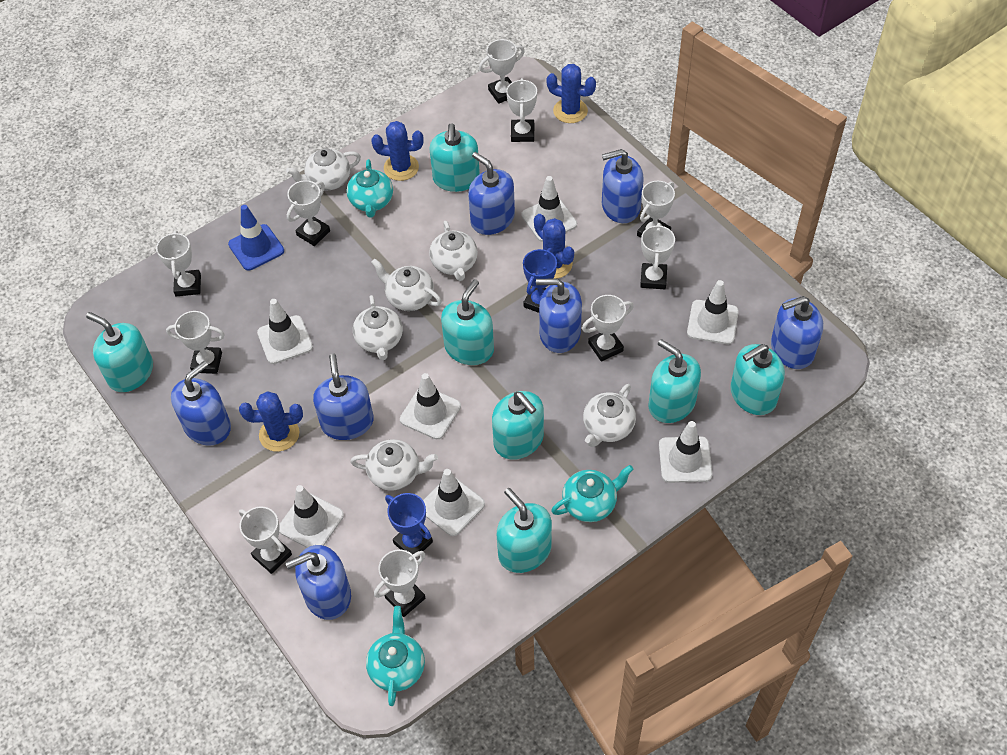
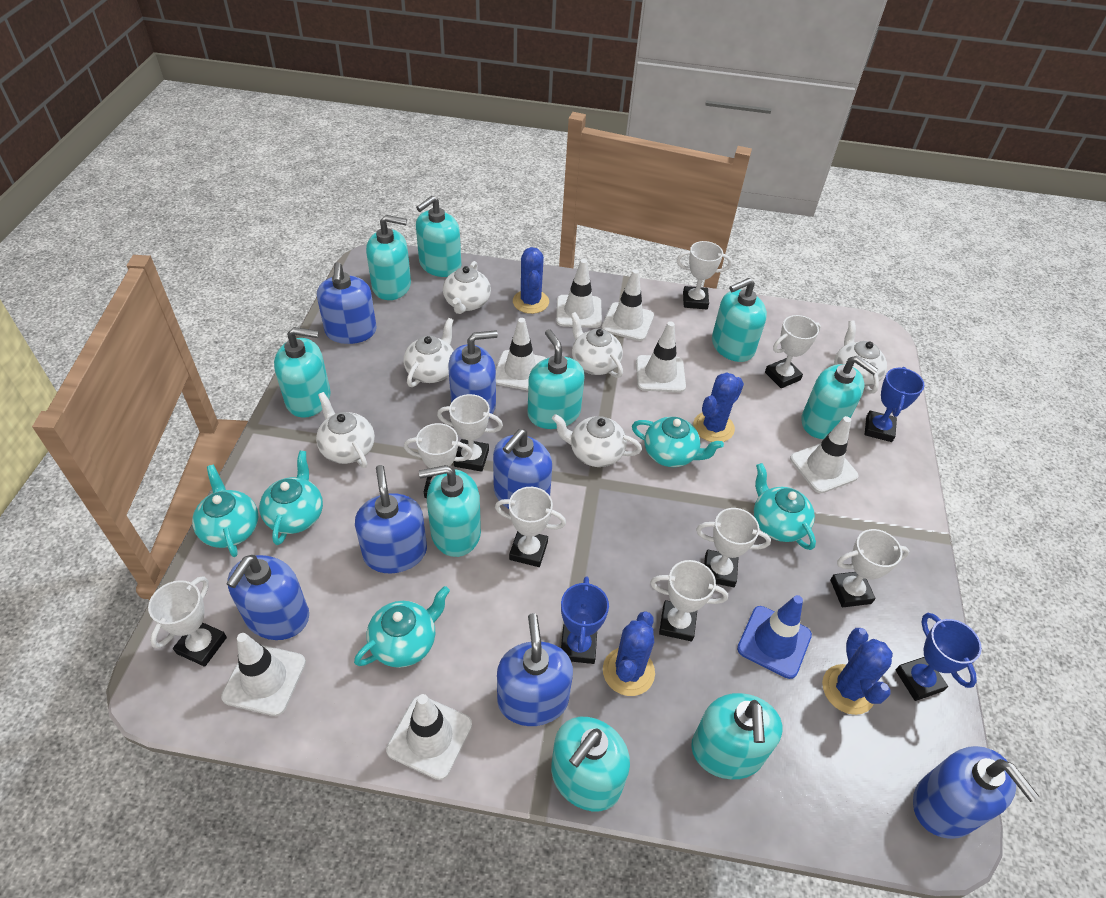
blue trophy: 2 -> 3
turquoise soap dispenser: 7 -> 9
turquoise teapot: 3 -> 5
white trophy: 10 -> 9

